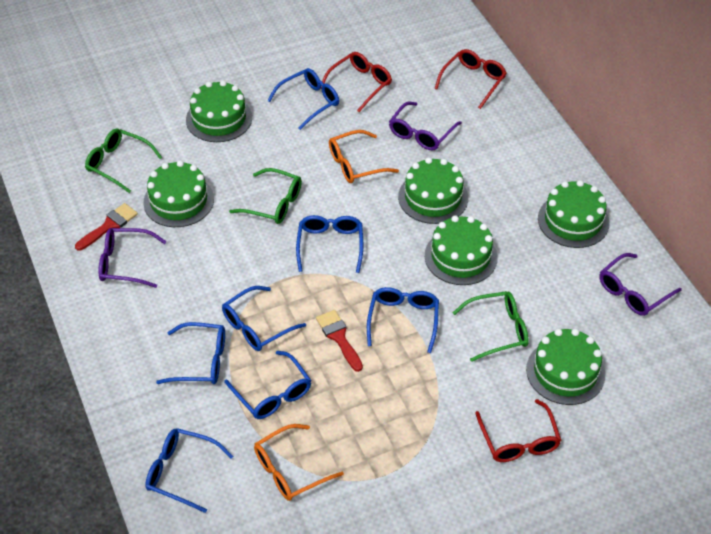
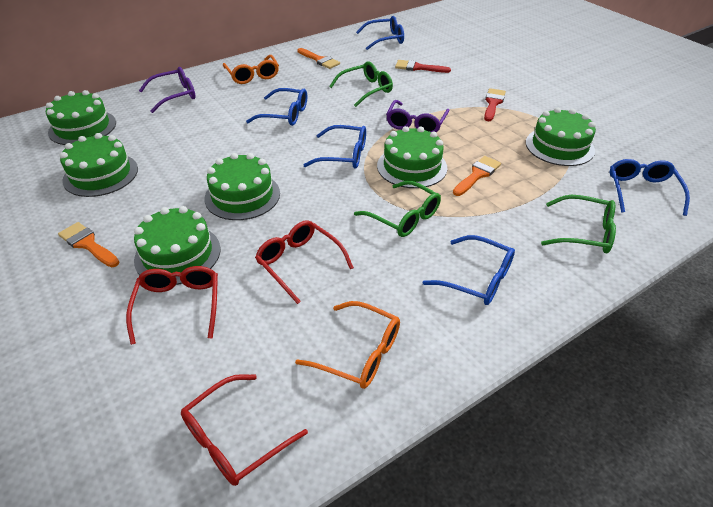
blue glasses: 7 -> 5
orange brush: 0 -> 3
purple glasses: 3 -> 2

